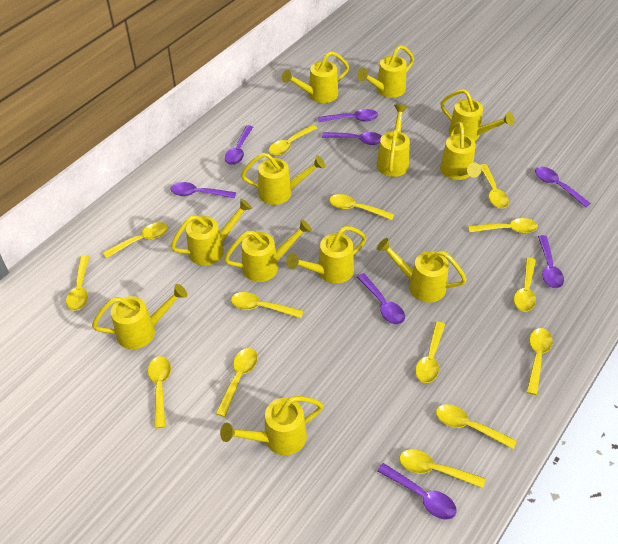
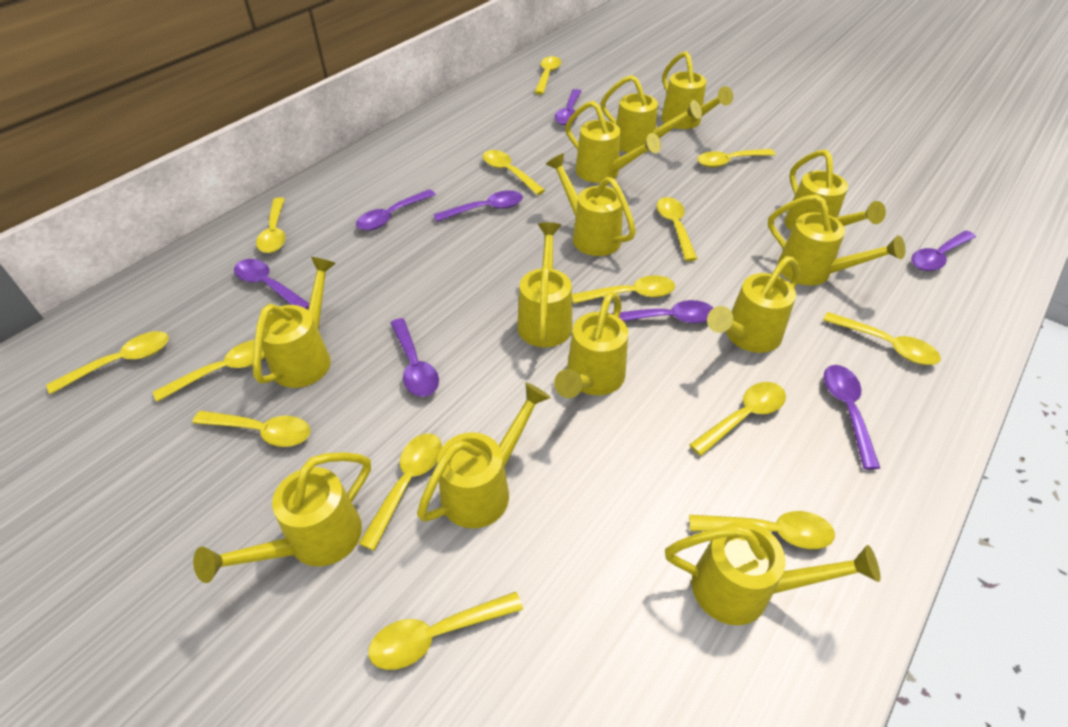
yellow watering can: 12 -> 13

